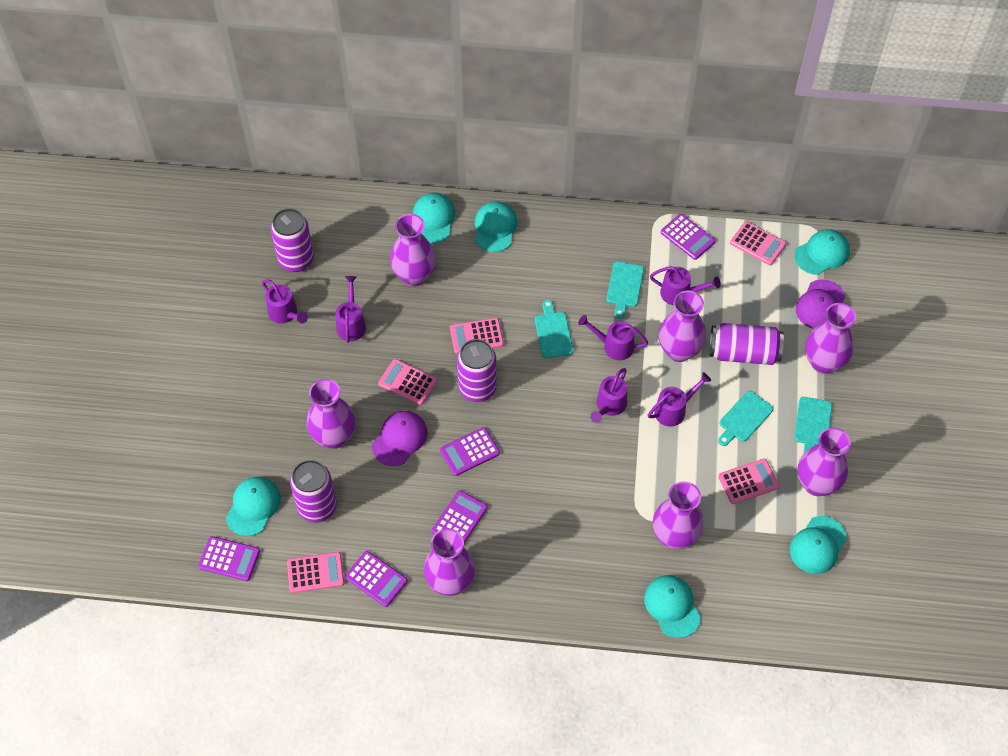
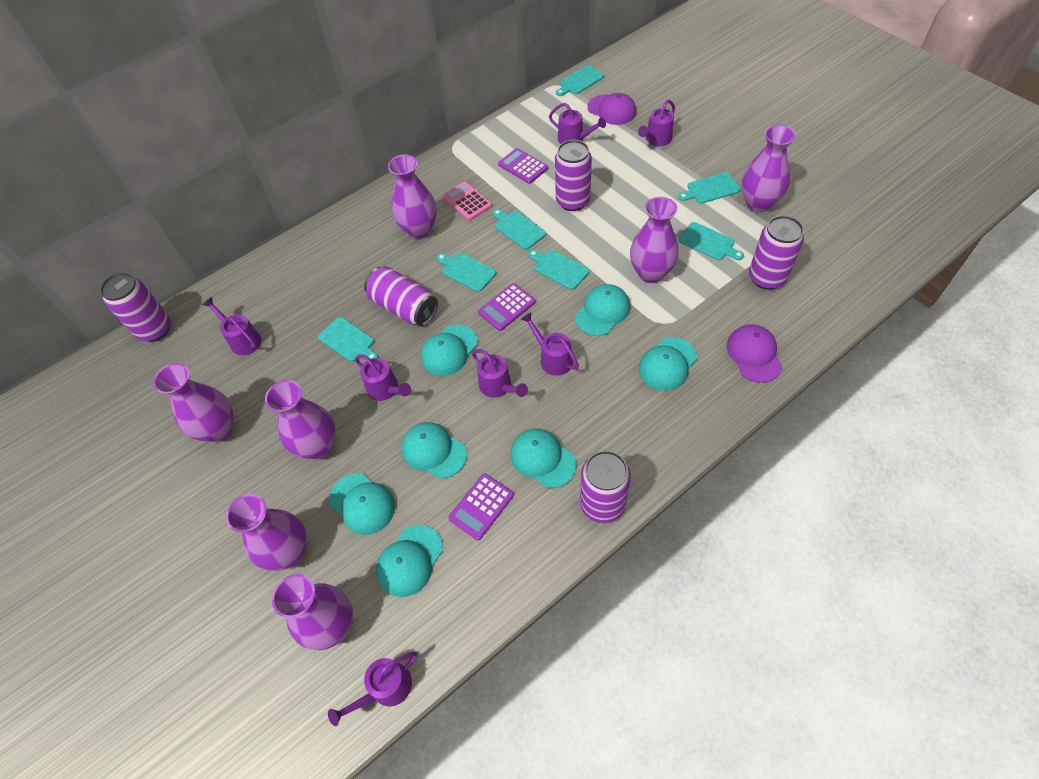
pink calculator: 5 -> 1
purple calculator: 5 -> 3
purple can: 4 -> 5
purple watering can: 6 -> 7
turquoise cap: 6 -> 7
turquoise cutting board: 4 -> 7

